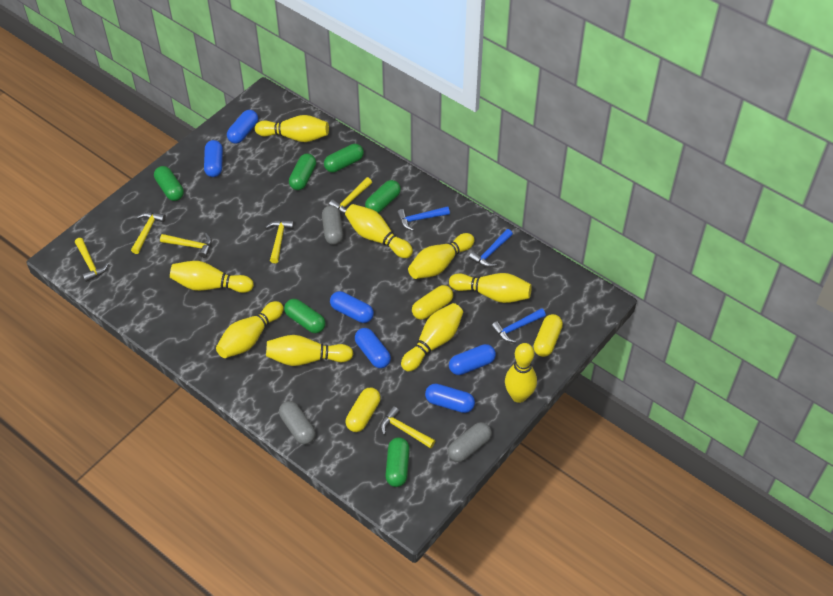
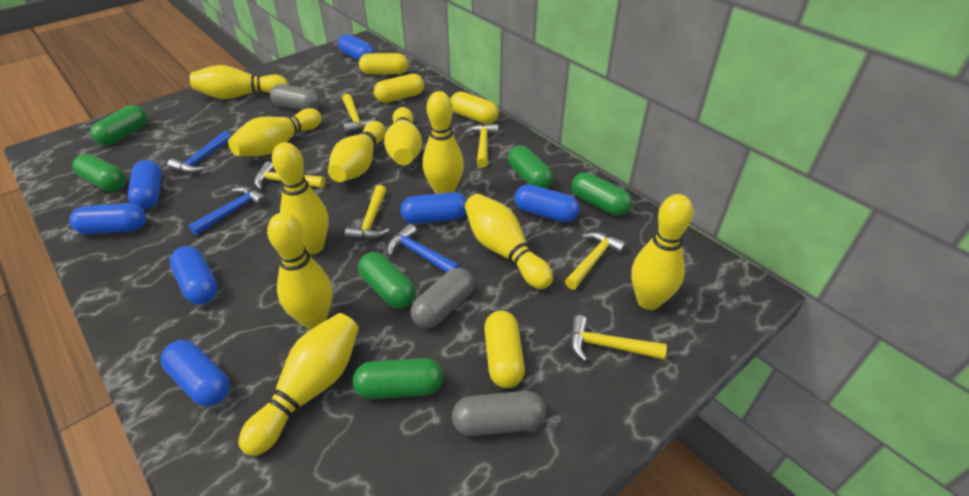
blue capsule: 6 -> 7
yellow bowling pin: 9 -> 10
yellow capsule: 3 -> 4

